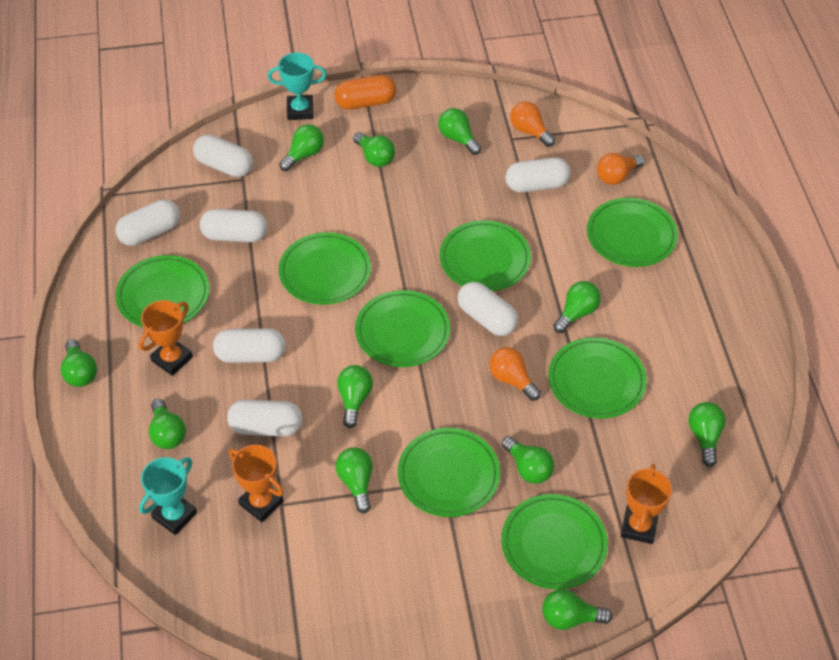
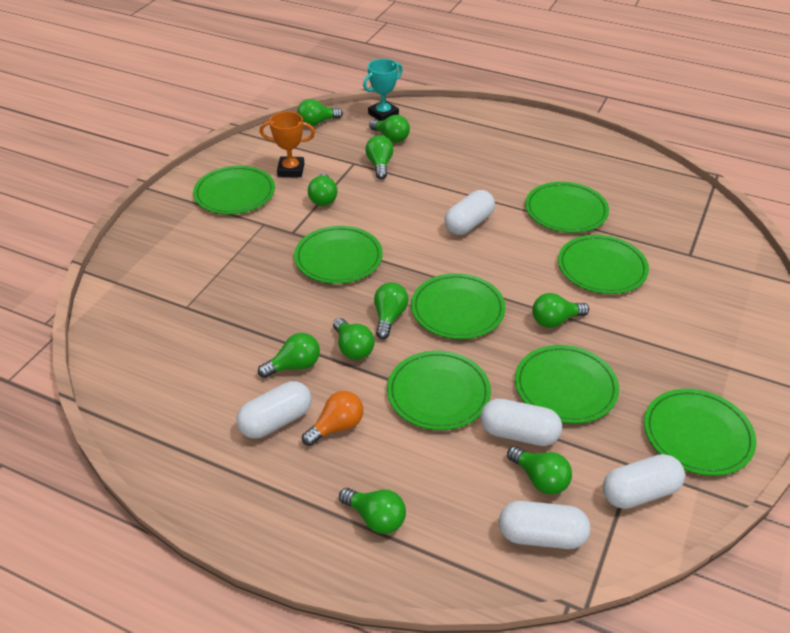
green light bulb: 11 -> 10
orange capsule: 1 -> 0
orange light bulb: 3 -> 1
orange trophy: 3 -> 1
turquoise trophy: 2 -> 1
white capsule: 7 -> 5

